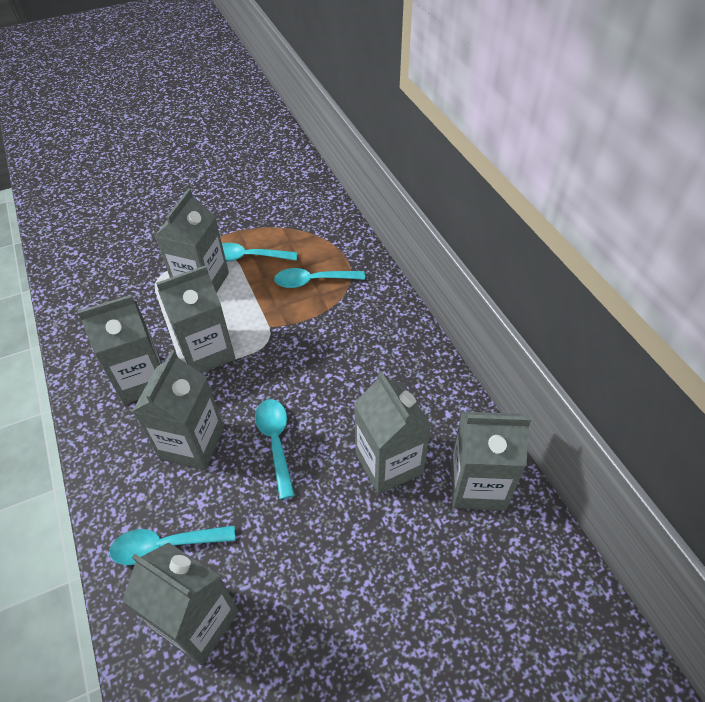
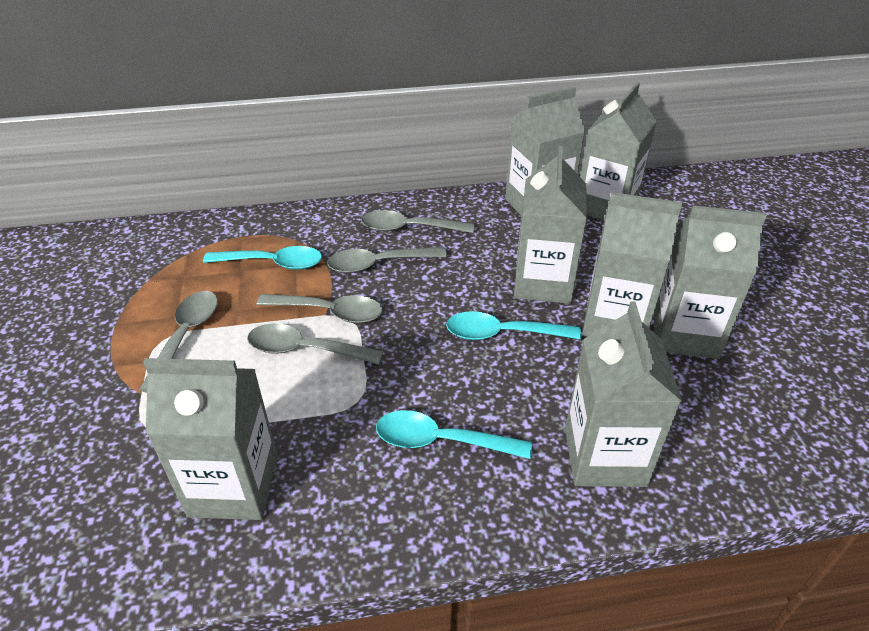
grey spoon: 0 -> 5
turquoise spoon: 4 -> 3

